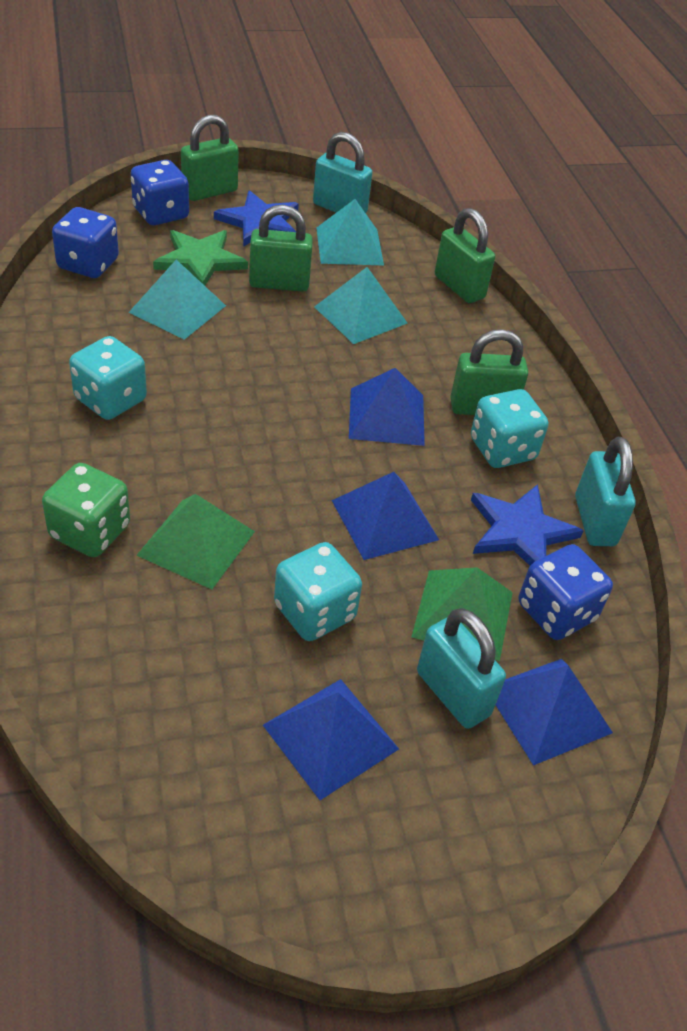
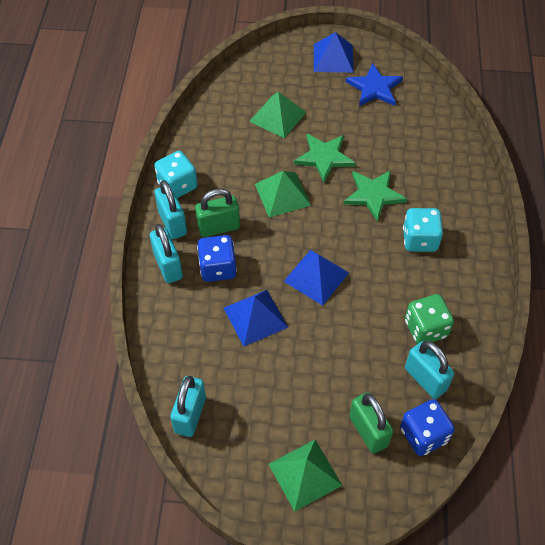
blue dice: 3 -> 2
blue pyramid: 4 -> 3
blue star: 2 -> 1
green padlock: 4 -> 2
green pyramid: 2 -> 3
green star: 1 -> 2
turquoise dice: 3 -> 2
turquoise padlock: 3 -> 4
turquoise pyramid: 3 -> 0

